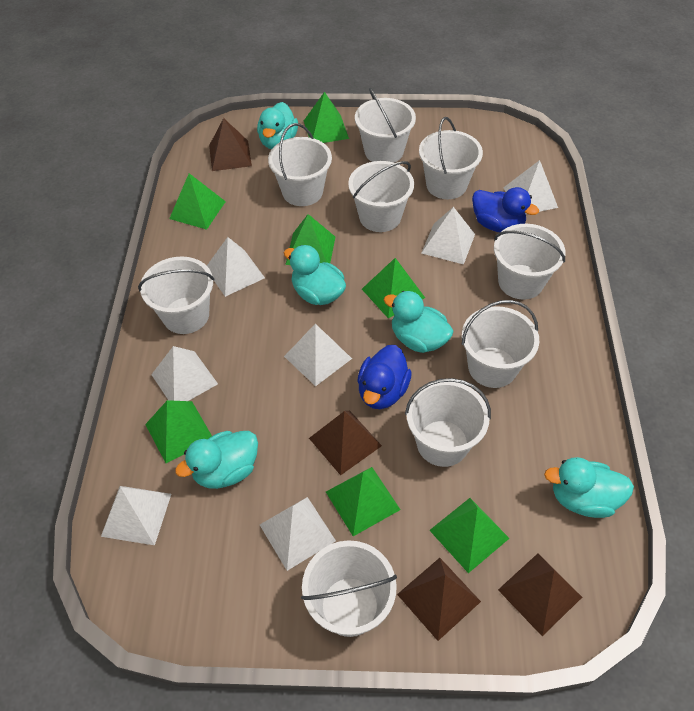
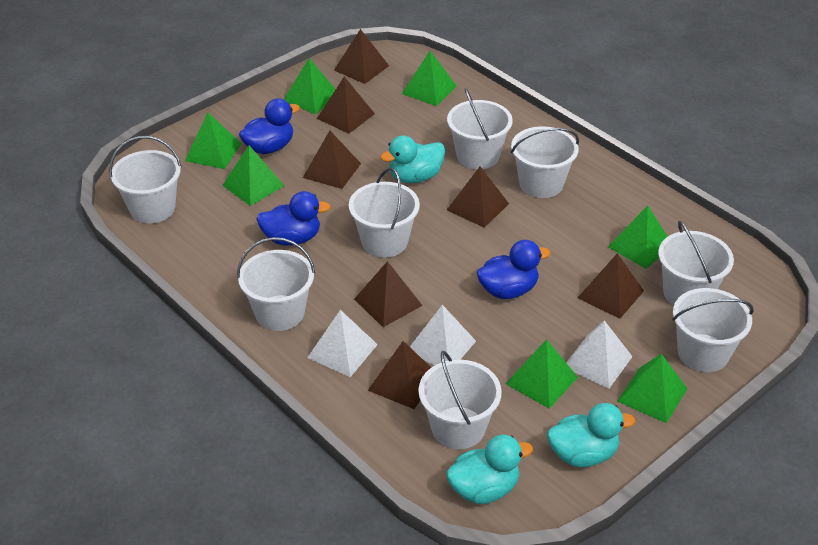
blue duck: 2 -> 3
brown pyramid: 4 -> 7
turquoise duck: 5 -> 3
white bucket: 9 -> 8
white pyramid: 7 -> 3

